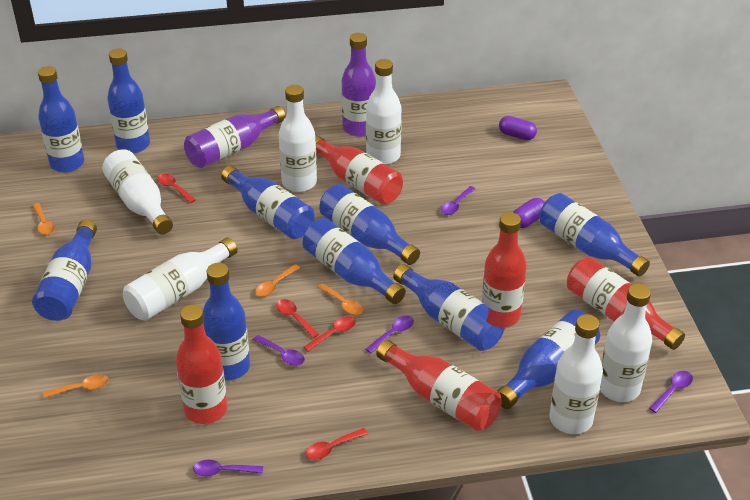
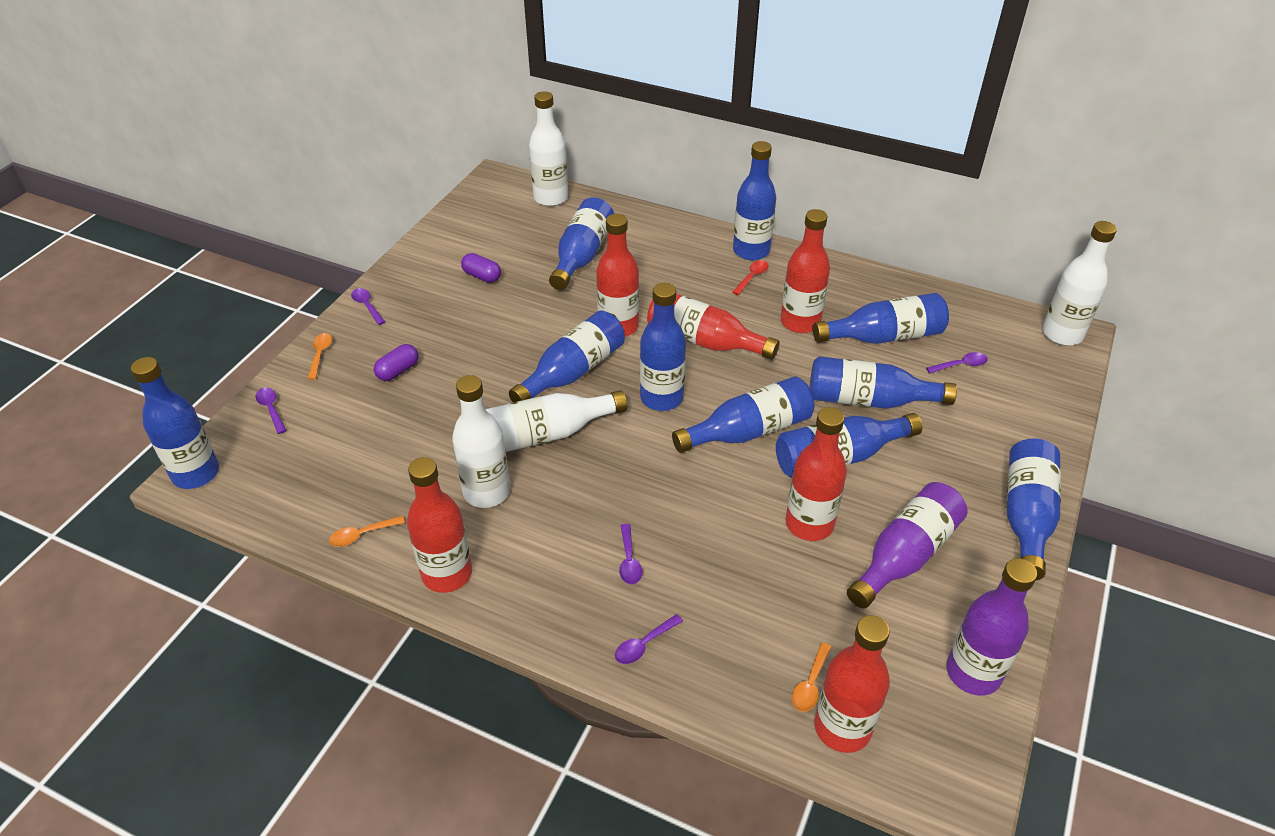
orange spoon: 4 -> 3
red bottle: 5 -> 6
red spoon: 4 -> 1
white bottle: 6 -> 4

